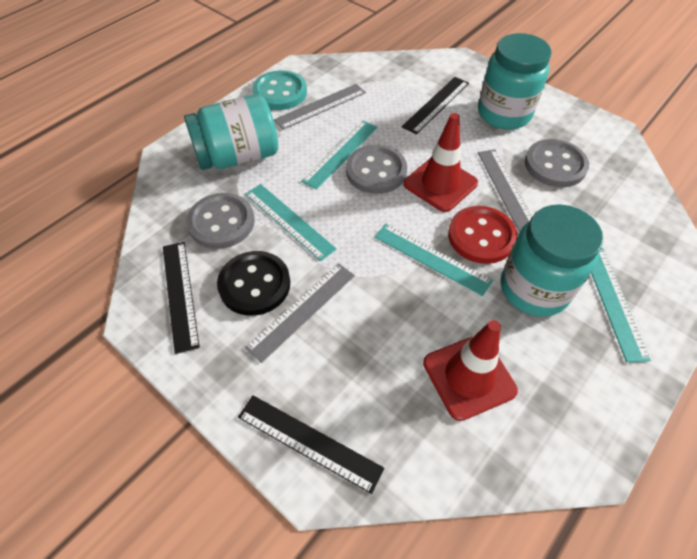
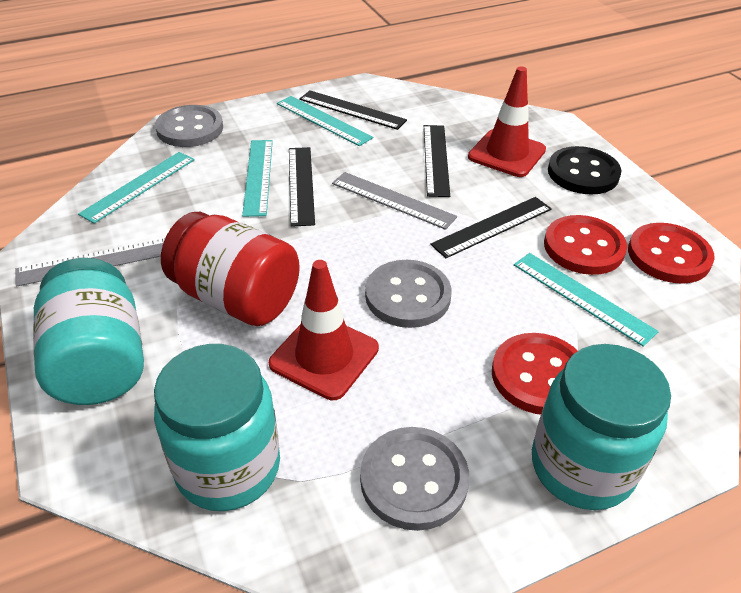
black ruler: 3 -> 4
grey ruler: 3 -> 2
red button: 1 -> 3
red jar: 0 -> 1
turquoise button: 1 -> 0

